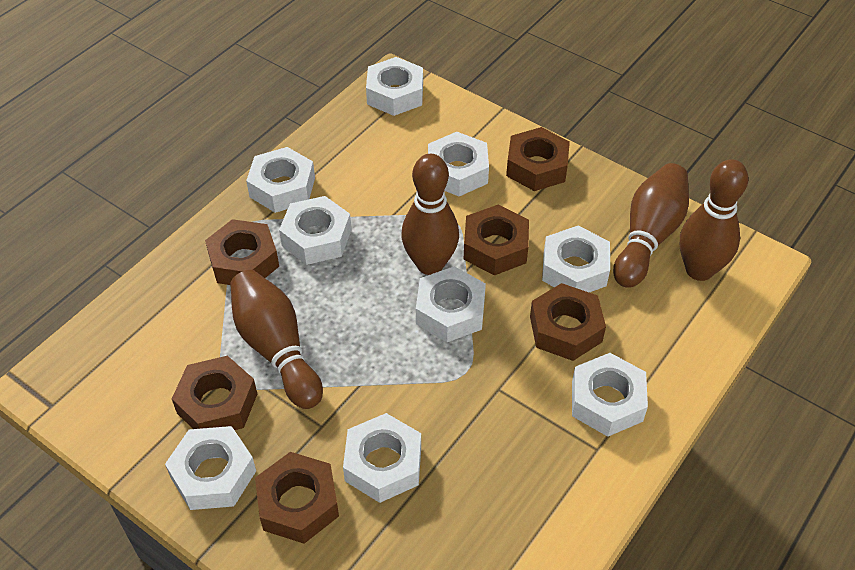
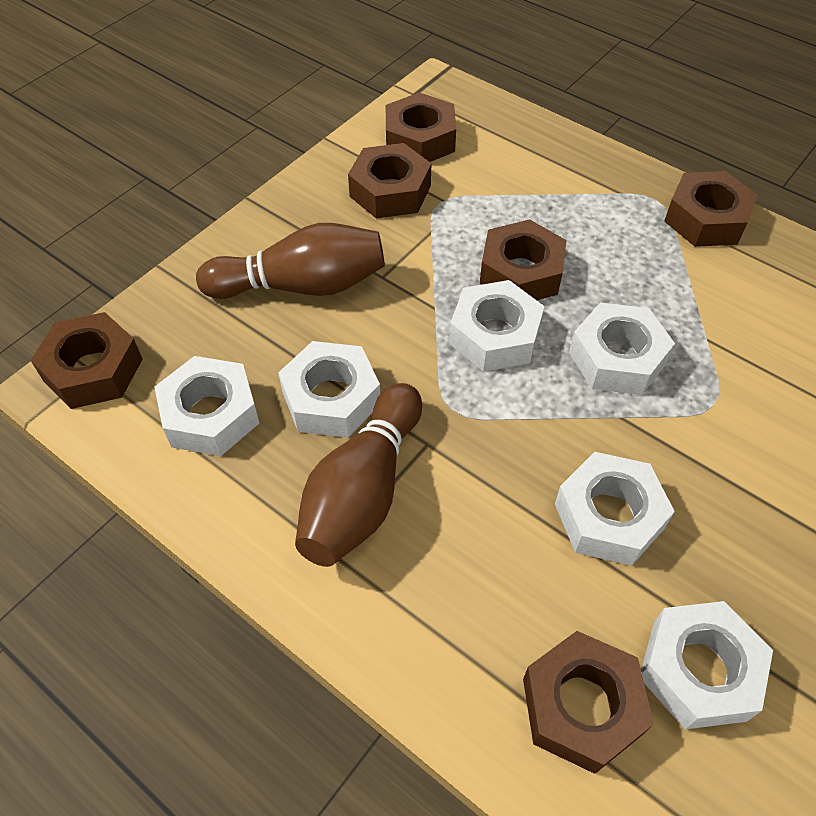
brown bowling pin: 4 -> 2
white nut: 9 -> 6

